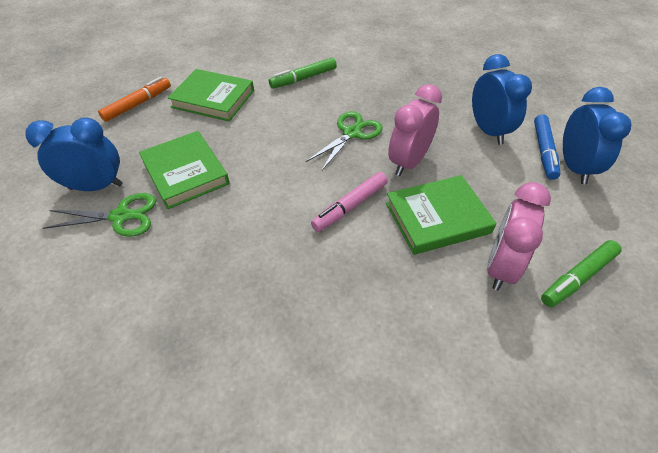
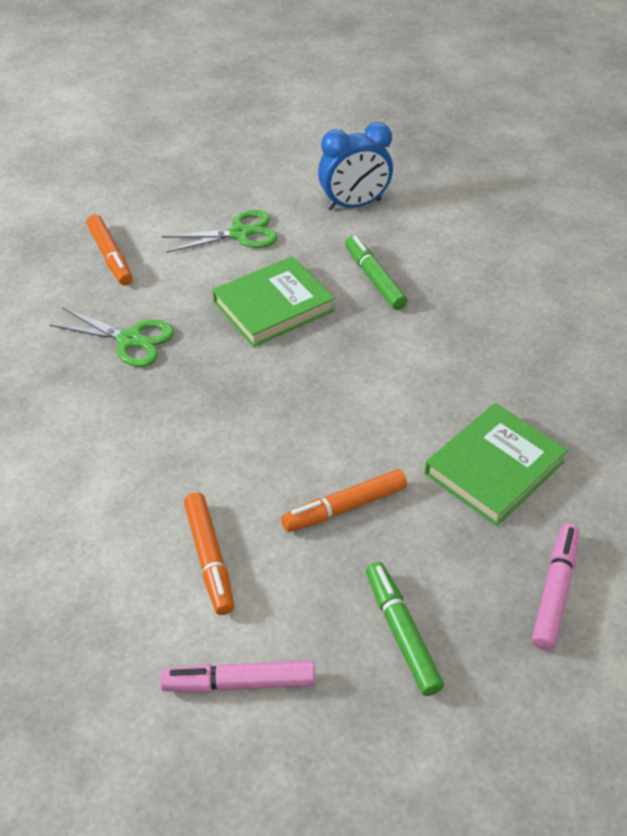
blue clock: 3 -> 1
blue marker: 1 -> 0
green book: 3 -> 2
orange marker: 1 -> 3
pink clock: 2 -> 0
pink marker: 1 -> 2

